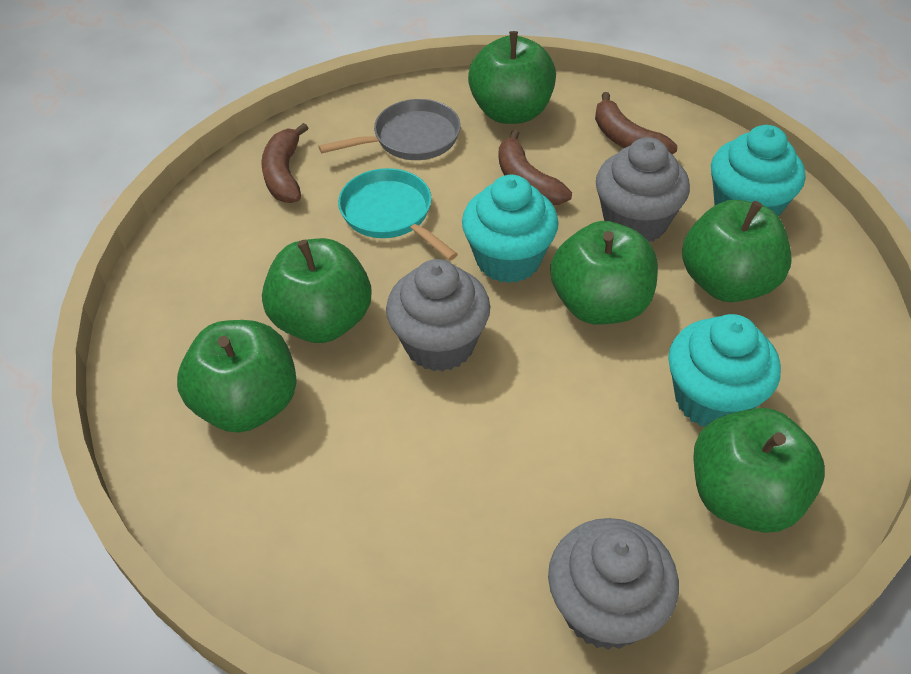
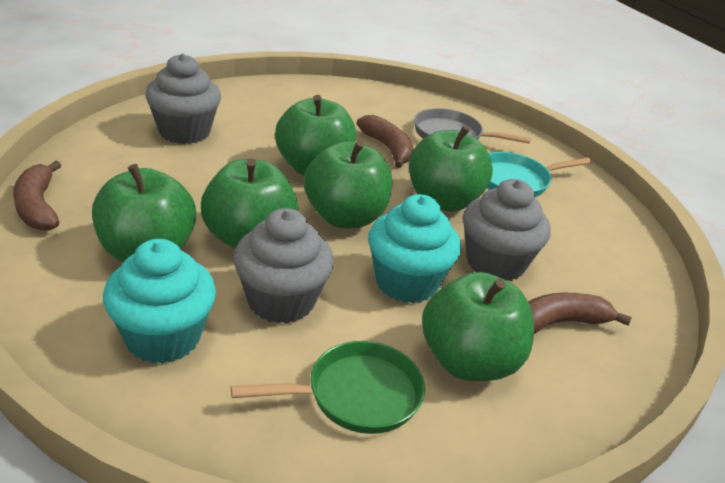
green pan: 0 -> 1
turquoise cupcake: 3 -> 2

